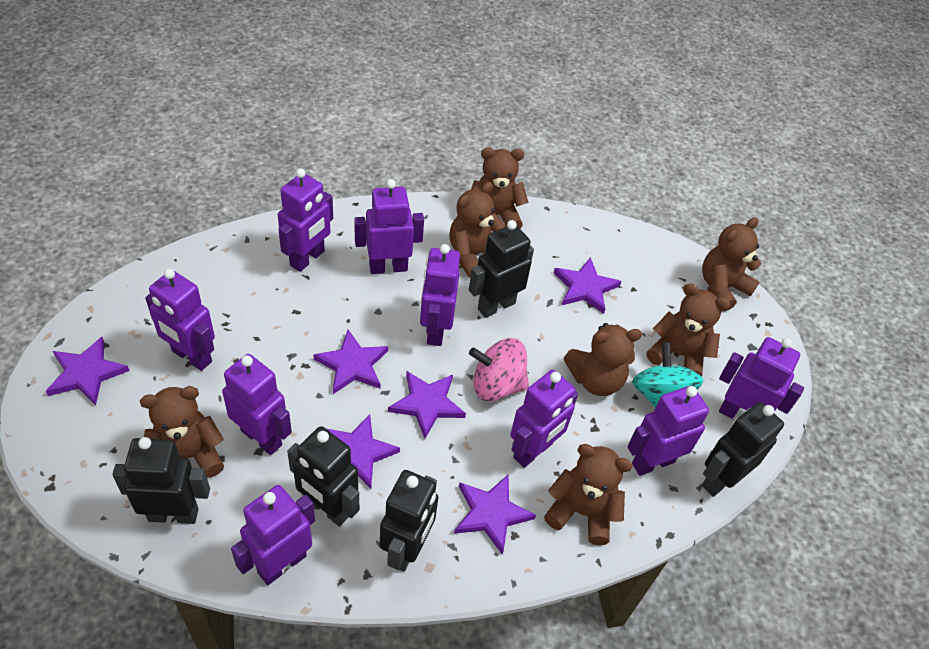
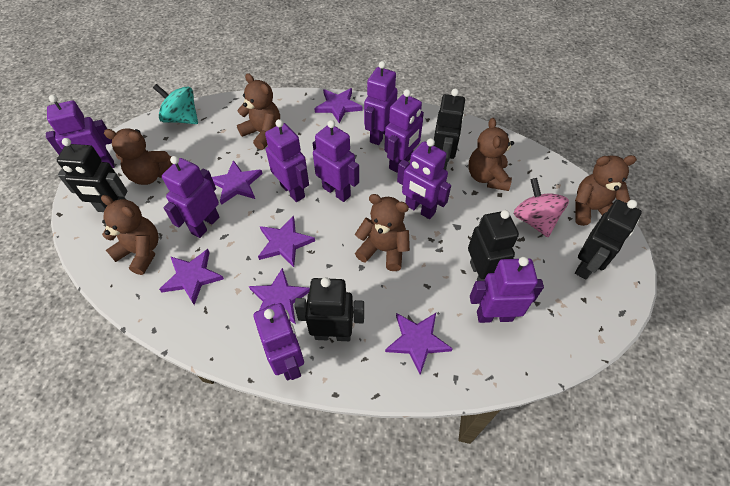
brown teddy bear: 7 -> 6

